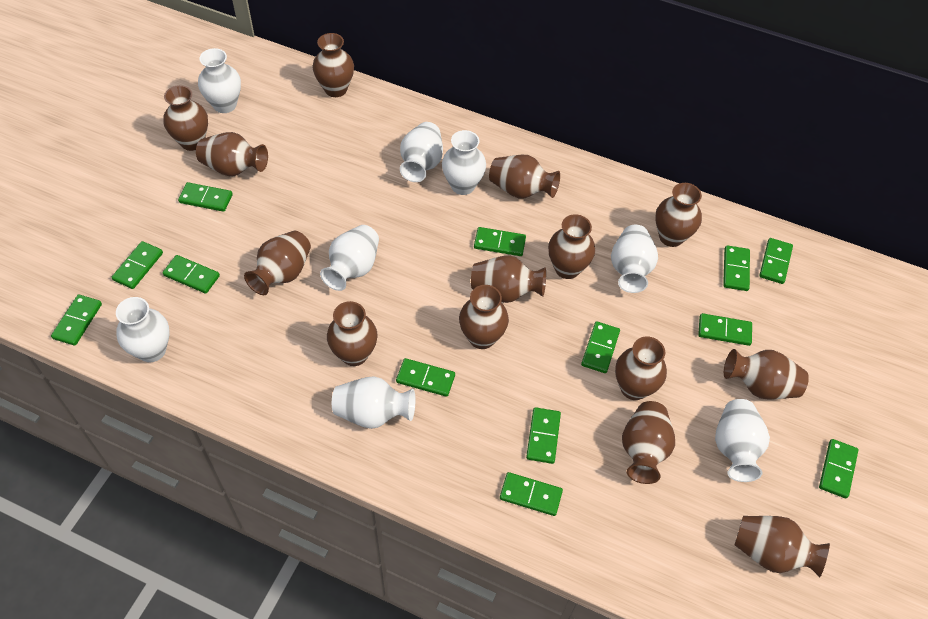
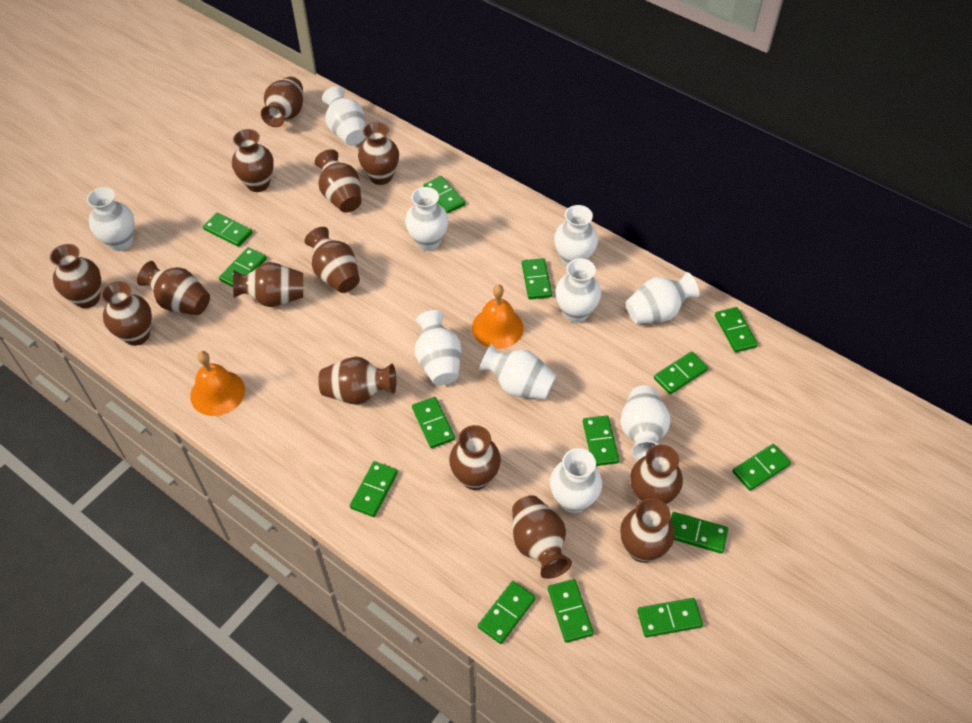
green domino: 13 -> 14
orange bell: 0 -> 2
white vase: 8 -> 10

